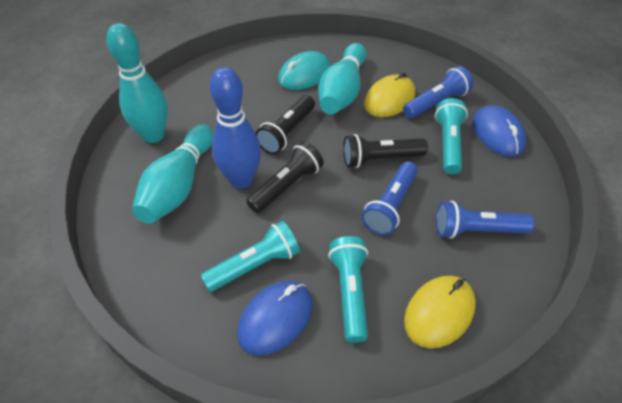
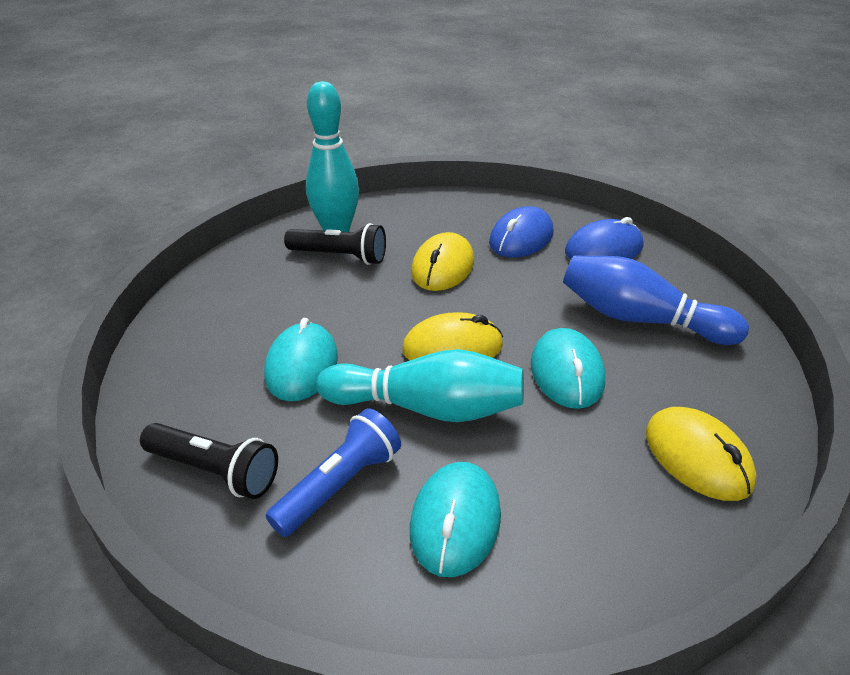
black flashlight: 3 -> 2
blue flashlight: 3 -> 1
turquoise bowling pin: 3 -> 2
turquoise flashlight: 3 -> 0
turquoise mouse: 1 -> 3
yellow mouse: 2 -> 3

